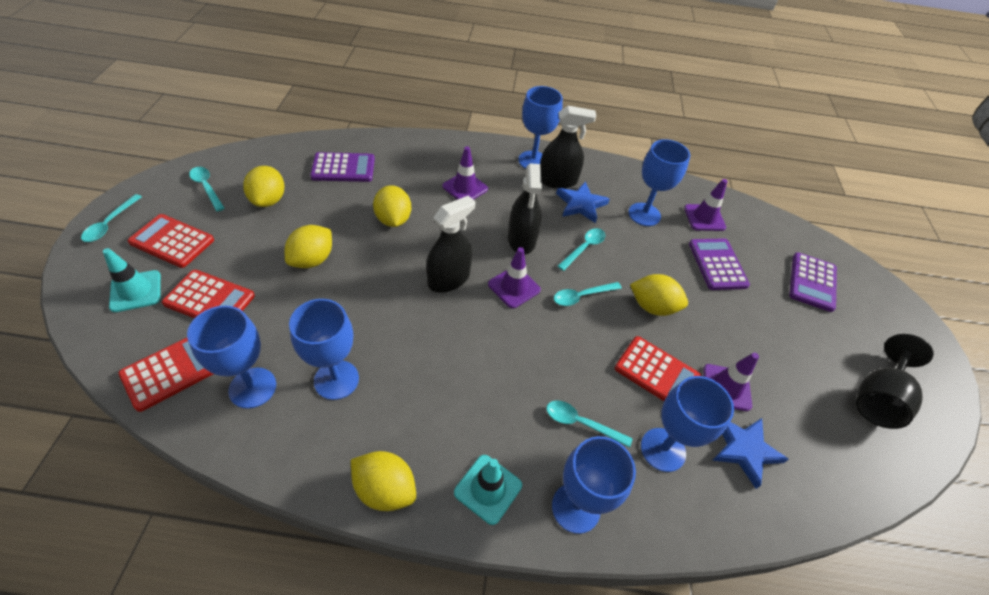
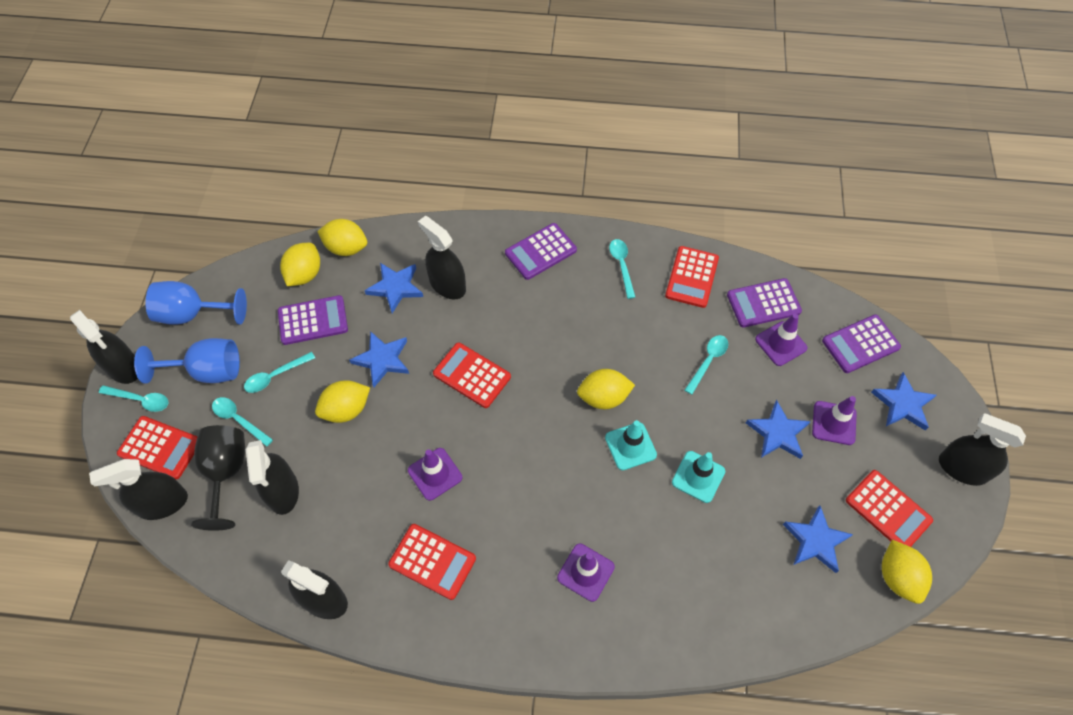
black spray bottle: 3 -> 6
blue goblet: 6 -> 2
blue star: 2 -> 5
purple calculator: 3 -> 4
red calculator: 4 -> 5

